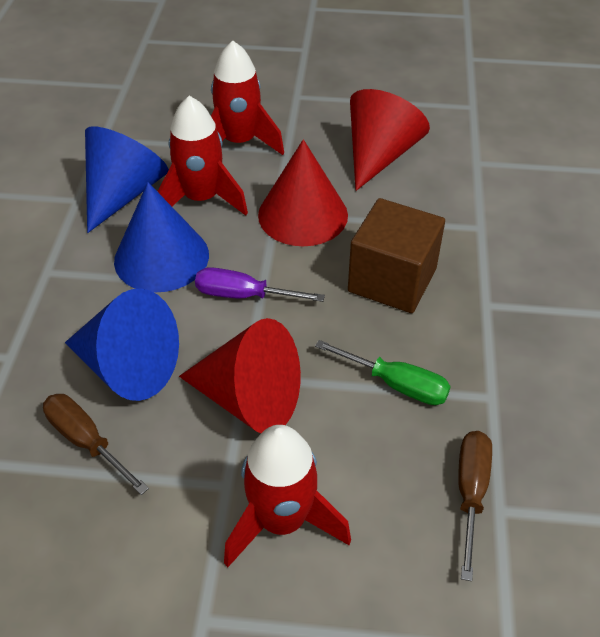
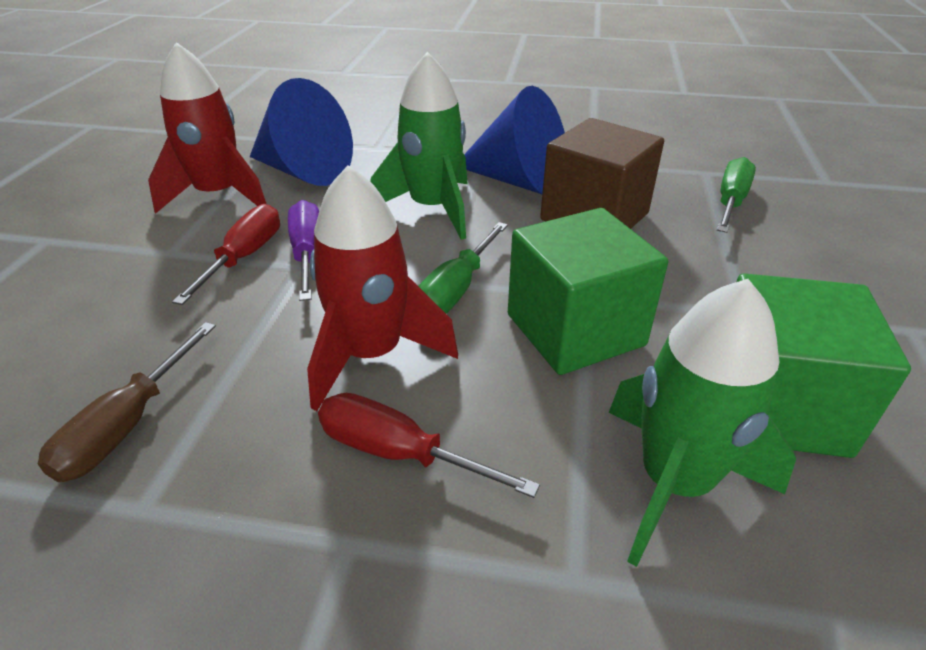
blue cone: 3 -> 2
brown screwdriver: 2 -> 1
green cube: 0 -> 2
green rocket: 0 -> 2
green screwdriver: 1 -> 2
red cone: 3 -> 0
red rocket: 3 -> 2
red screwdriver: 0 -> 2

